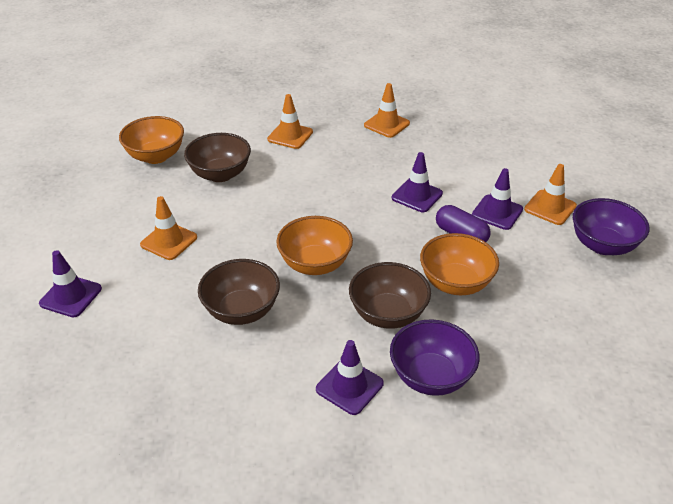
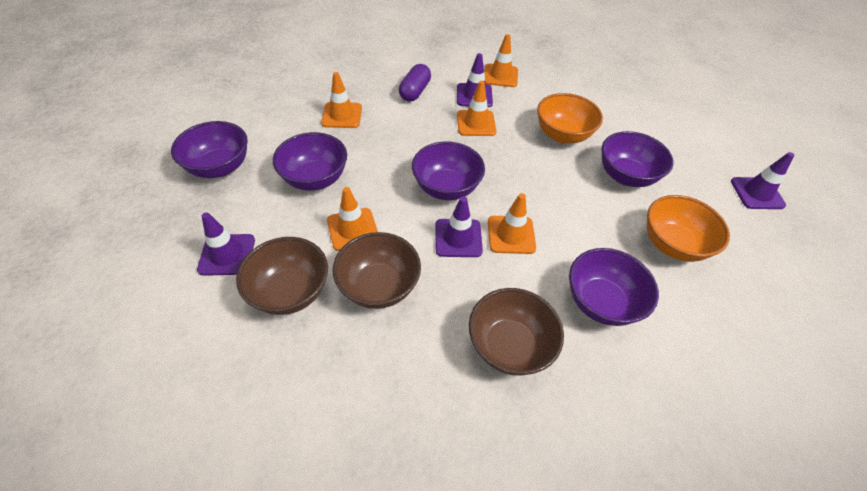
orange bowl: 3 -> 2
orange traffic cone: 4 -> 5
purple bowl: 2 -> 5

